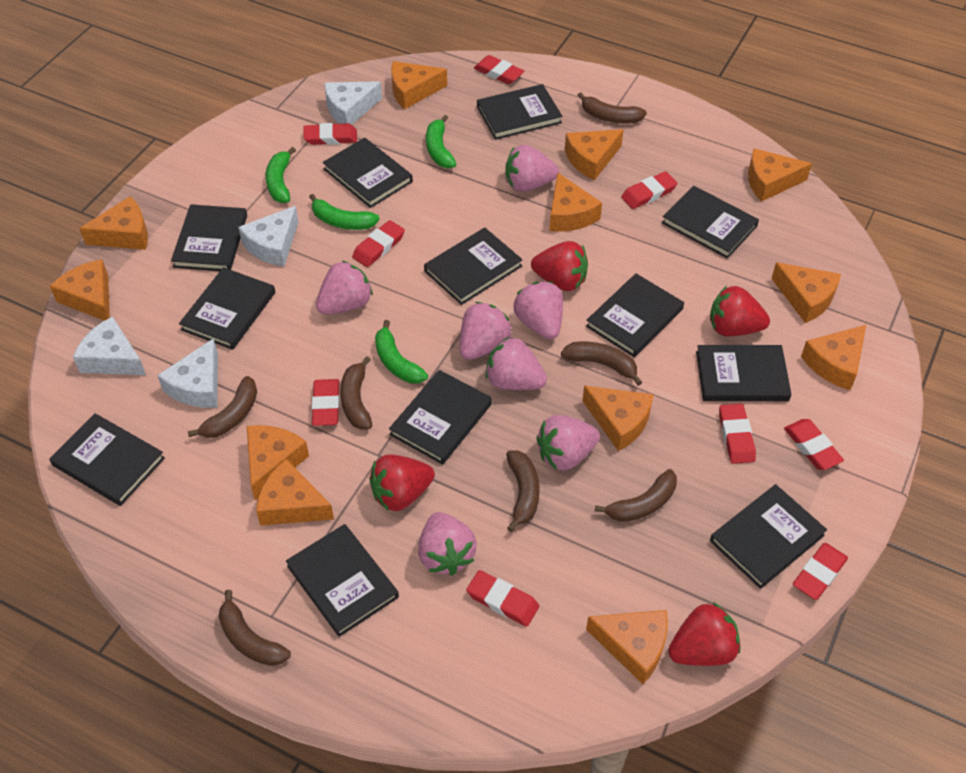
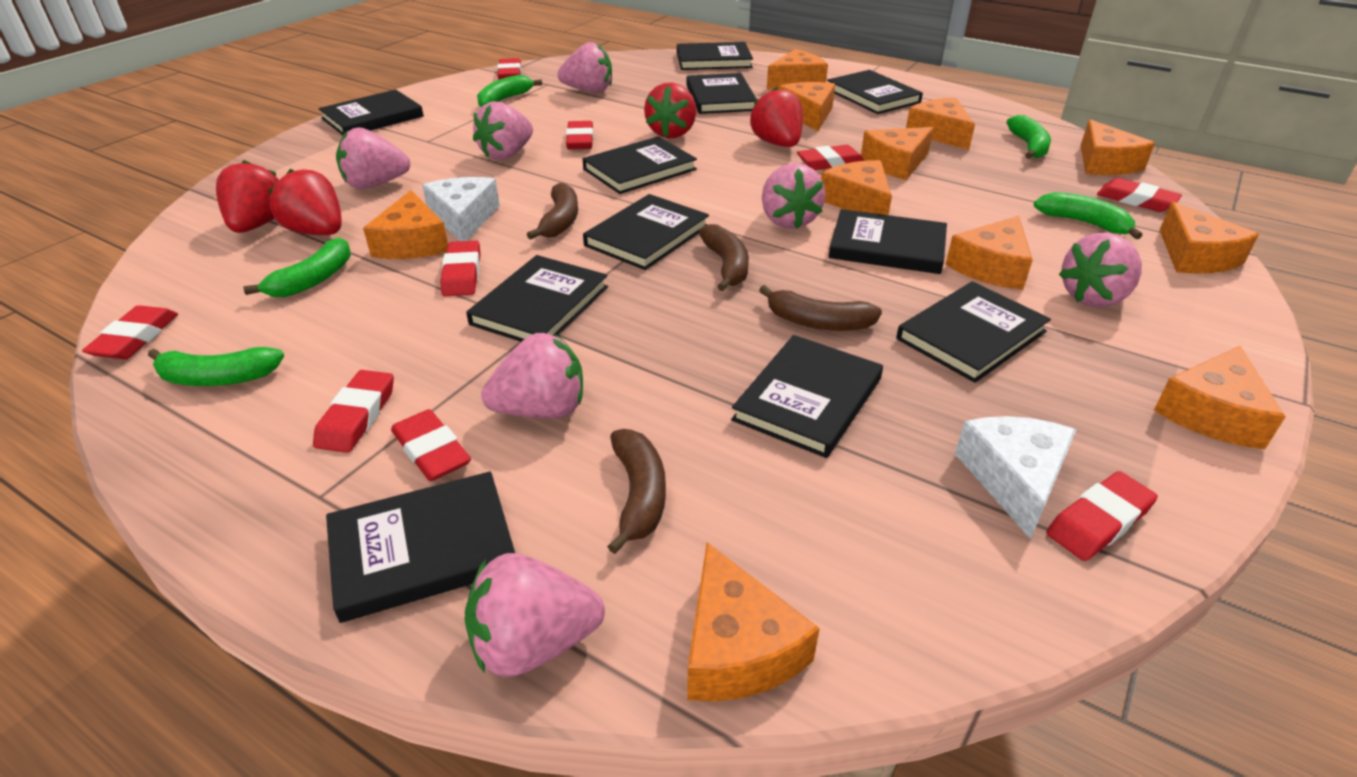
black book: 12 -> 11
brown banana: 7 -> 4
green banana: 4 -> 5
orange cheese: 12 -> 11
white cheese: 4 -> 2

